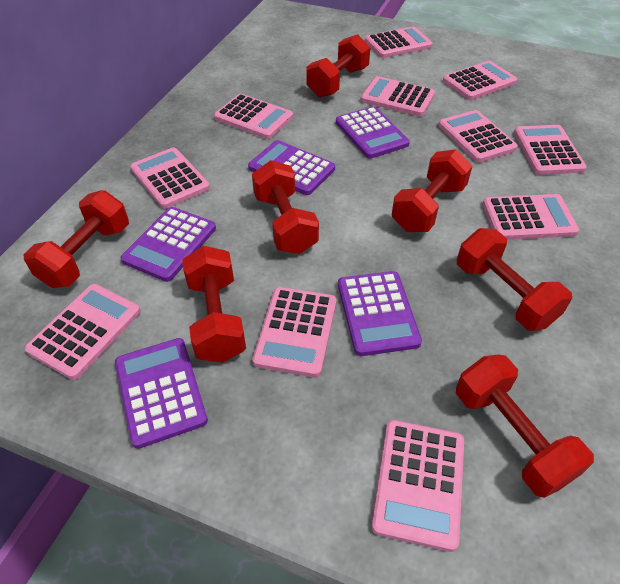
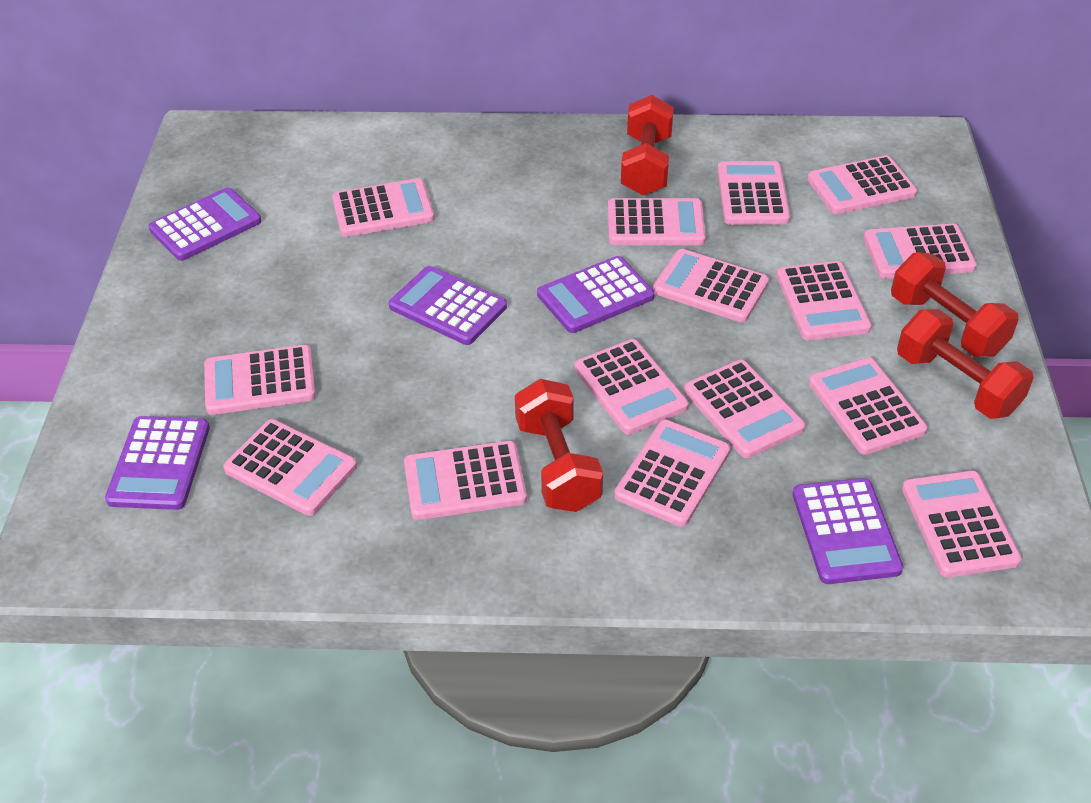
pink calculator: 11 -> 15
red dumbbell: 7 -> 4

